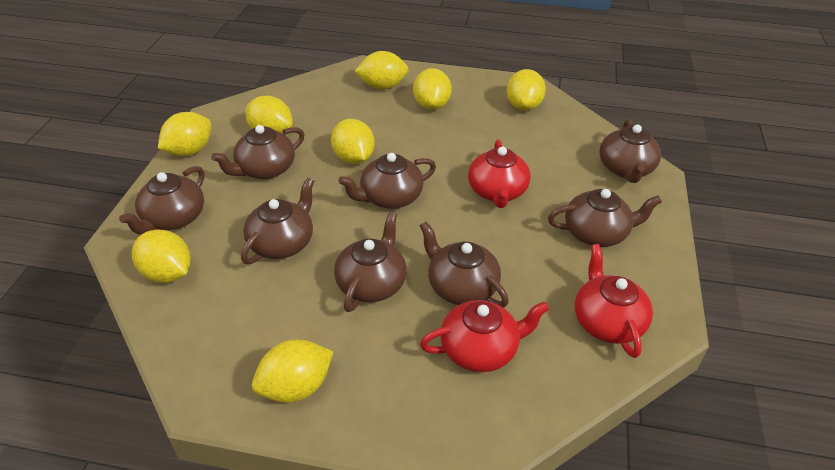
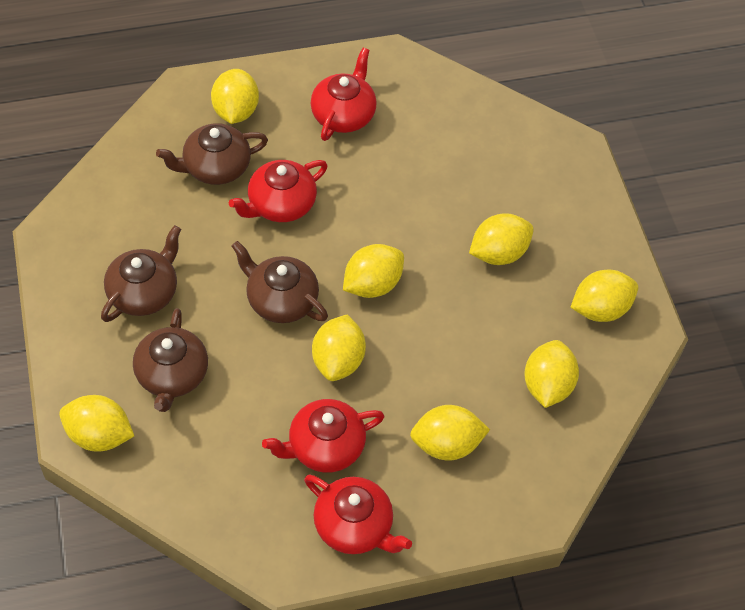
brown teapot: 8 -> 4
red teapot: 3 -> 4

